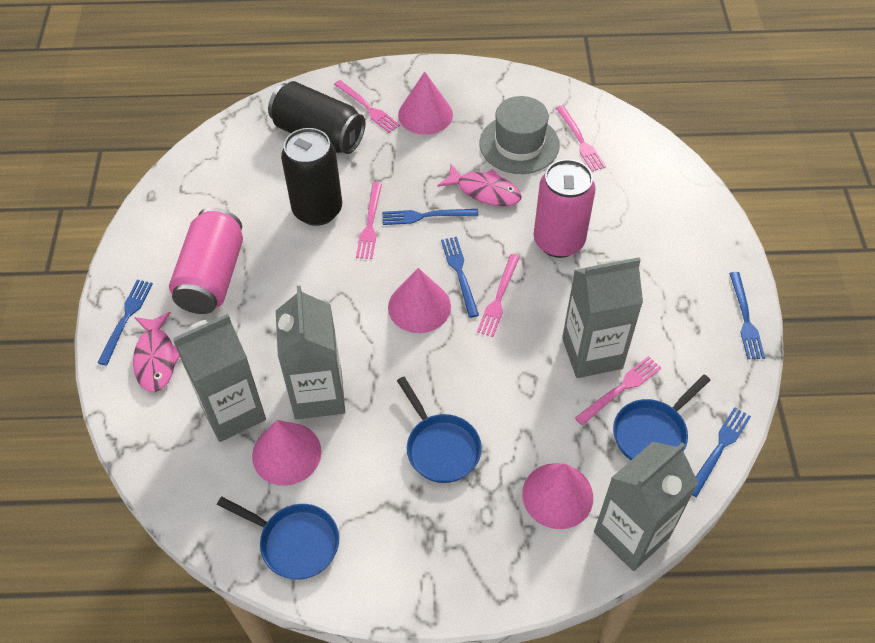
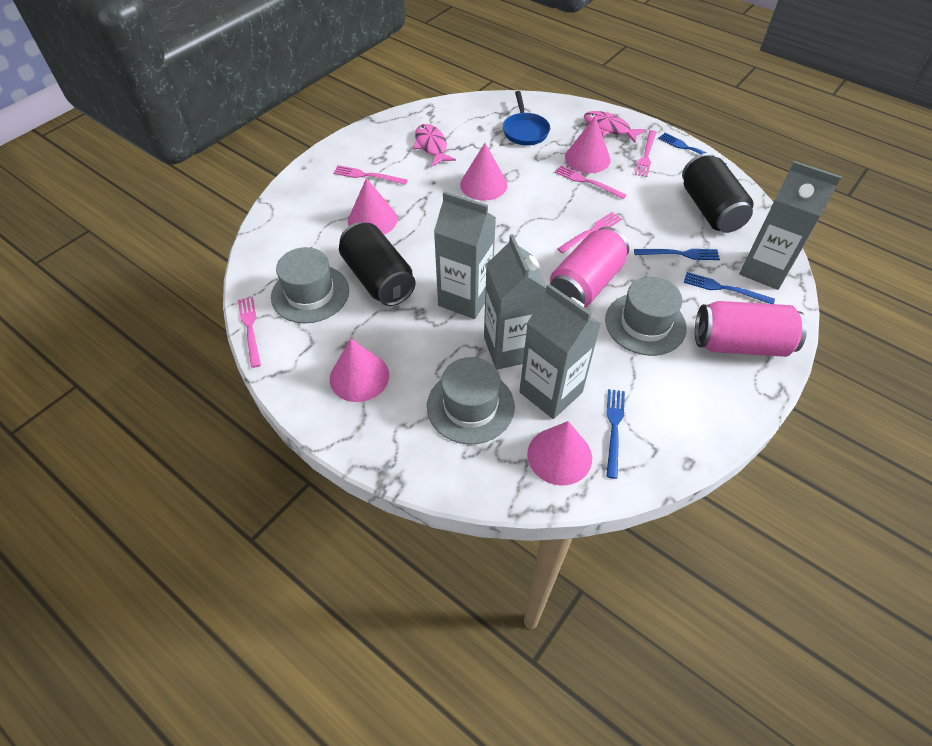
blue fork: 5 -> 4
blue pan: 3 -> 1
grey hat: 1 -> 3
pink cone: 4 -> 5

